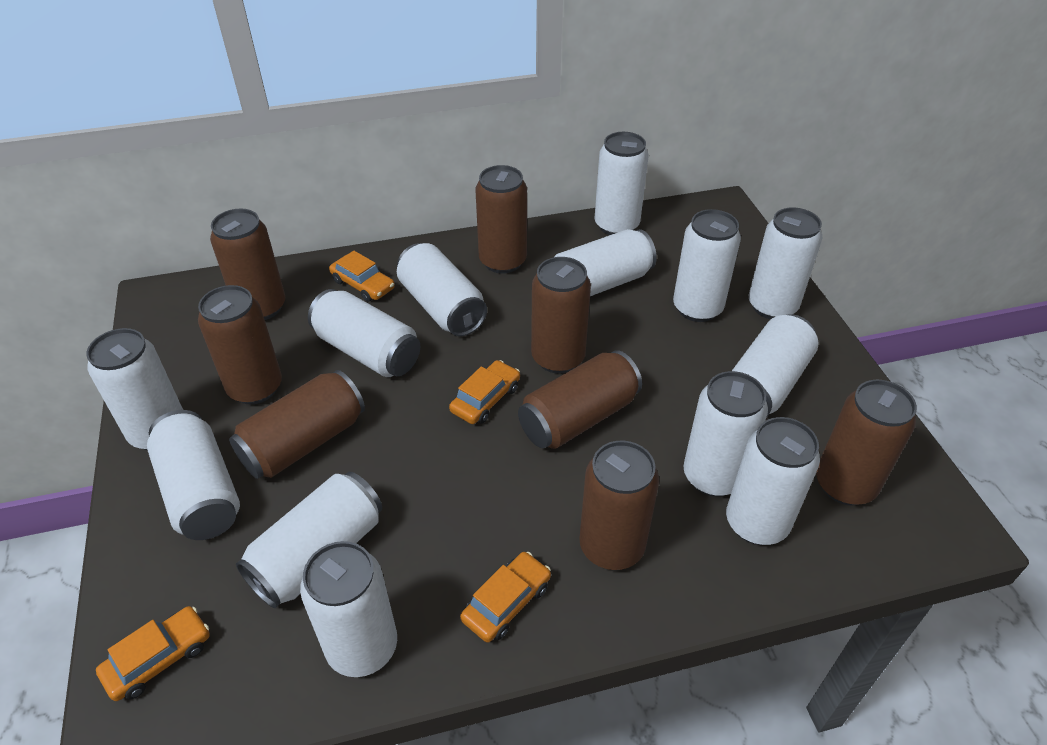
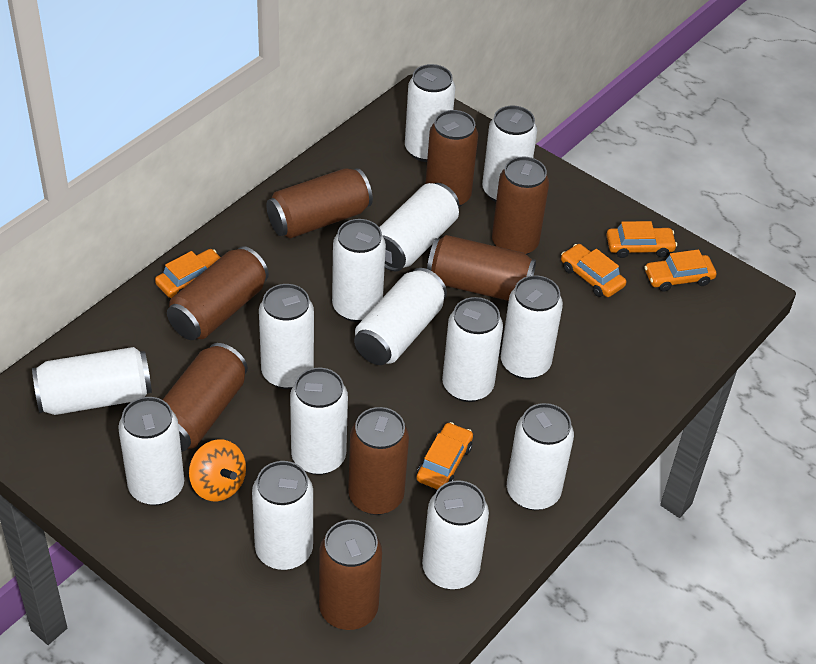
orange car: 4 -> 5
orange spinning top: 0 -> 1
white can: 13 -> 14

